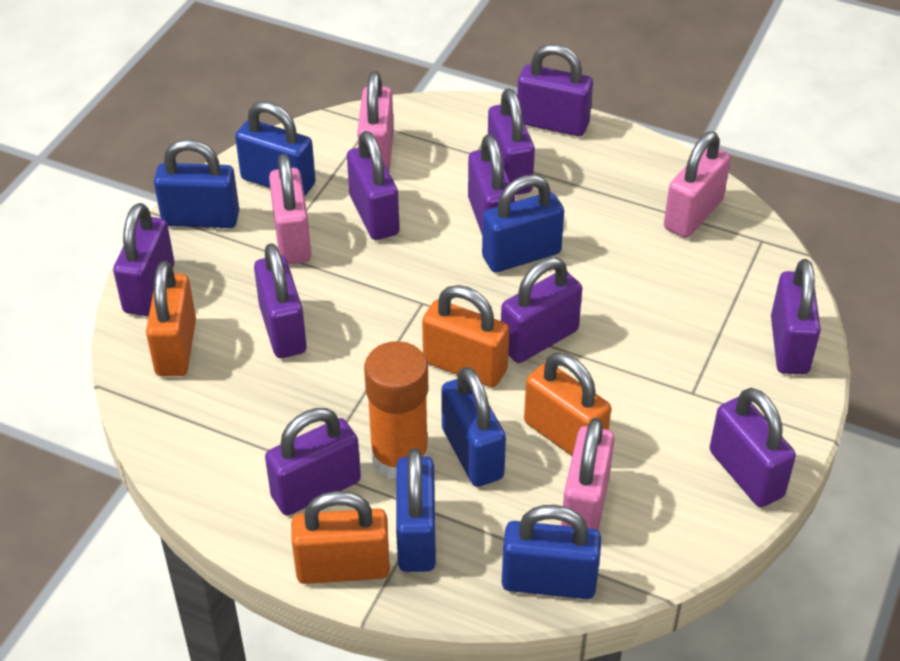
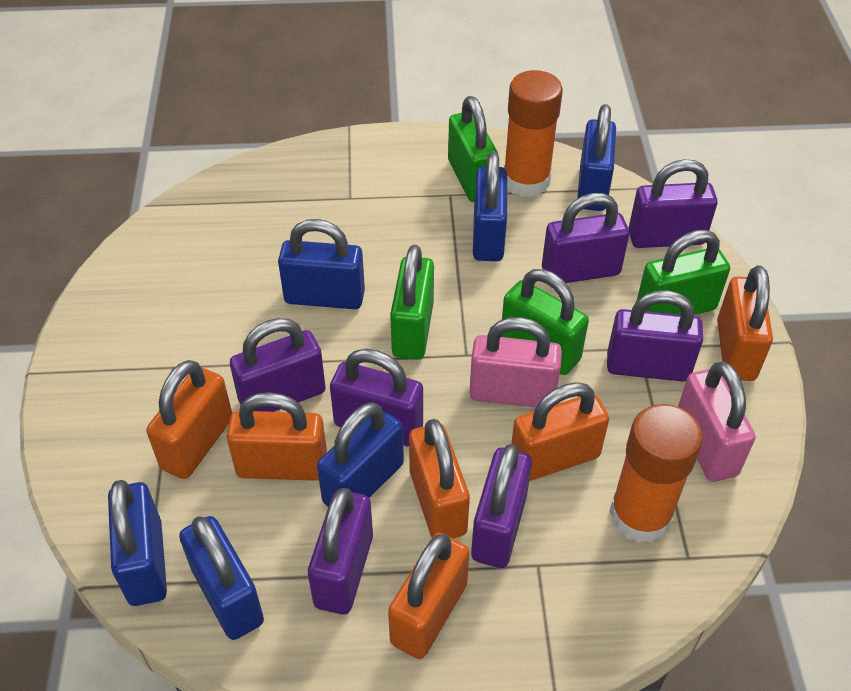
green padlock: 0 -> 4
orange glue stick: 1 -> 2
orange padlock: 4 -> 6
pink padlock: 4 -> 2
purple padlock: 10 -> 7

